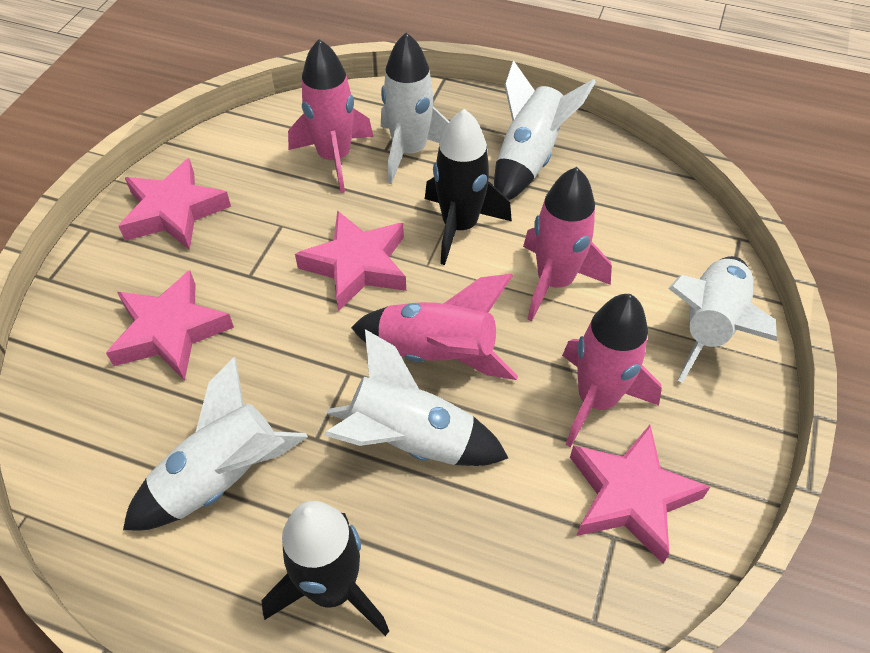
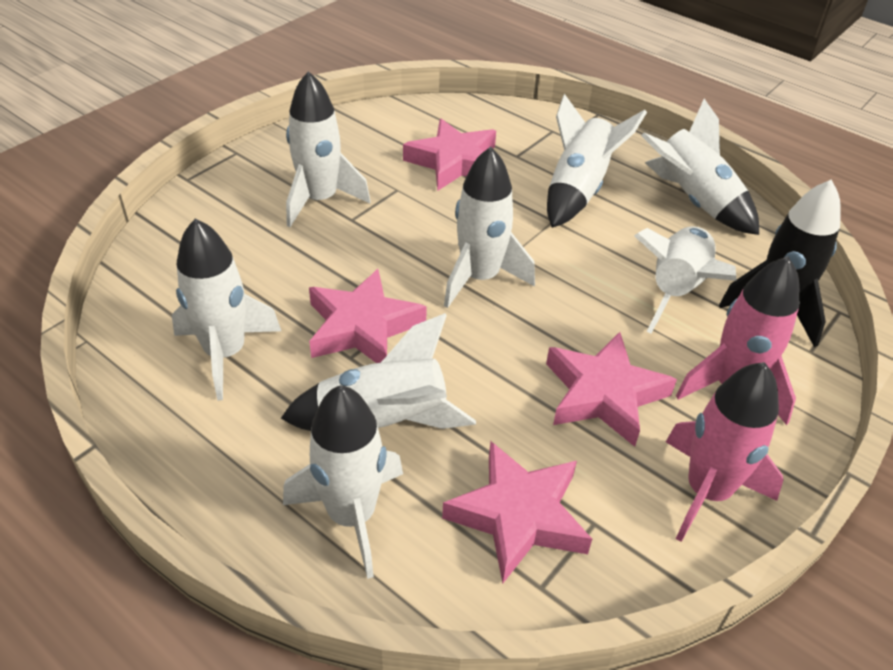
black rocket: 2 -> 1
pink rocket: 4 -> 2
white rocket: 5 -> 8

